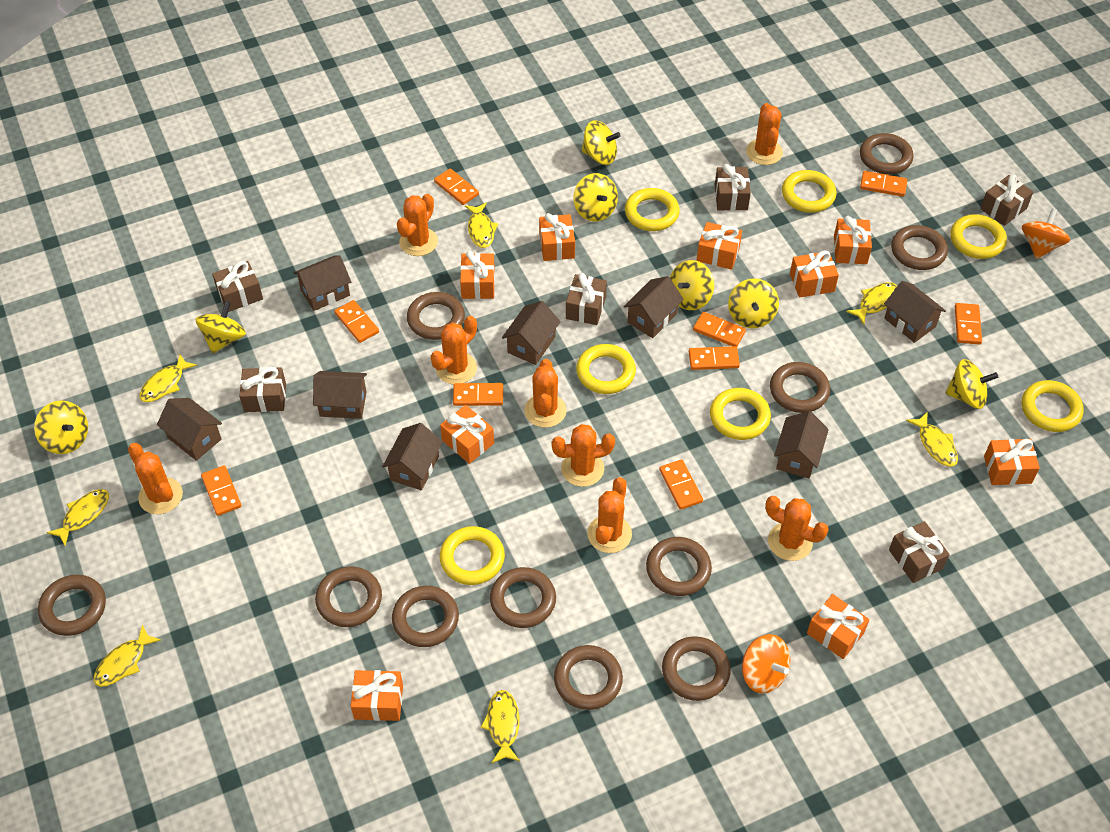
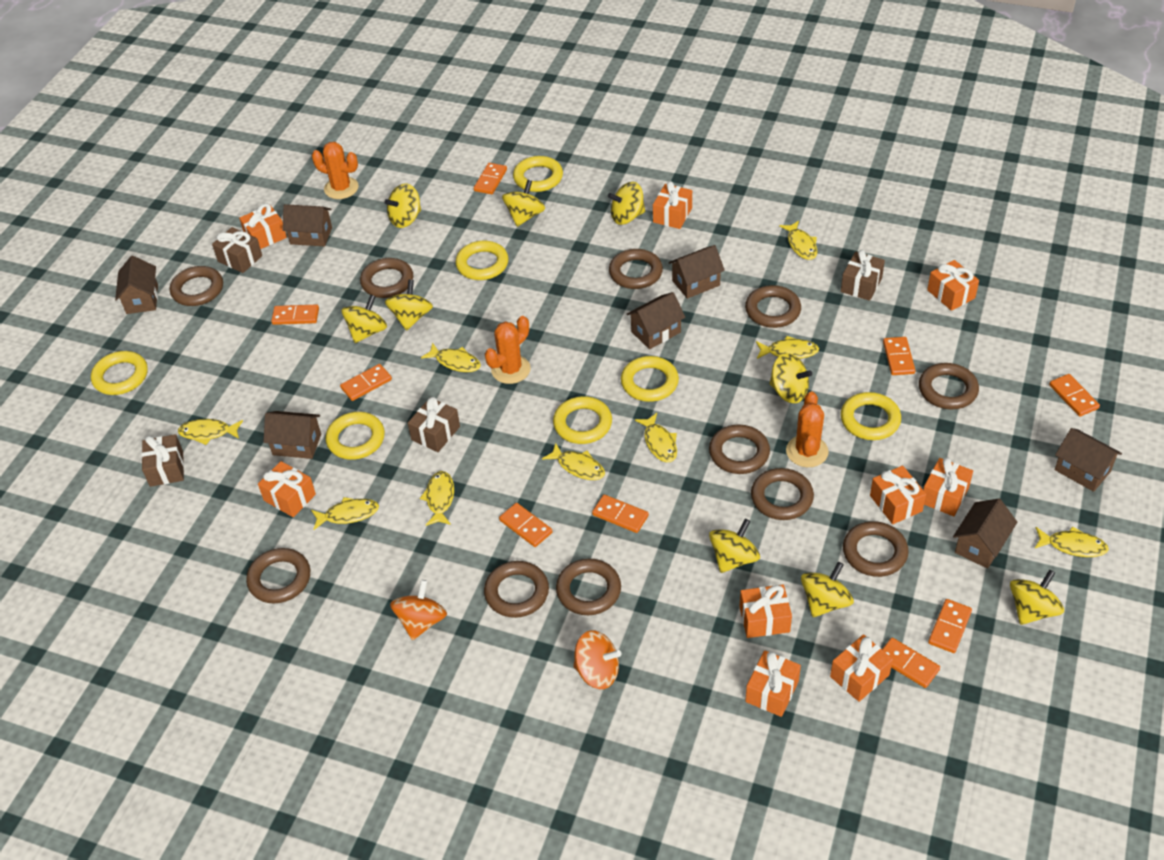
brown gift: 6 -> 4
brown house: 8 -> 7
orange cactus: 8 -> 3
yellow fish: 7 -> 9
yellow spinning top: 7 -> 9

